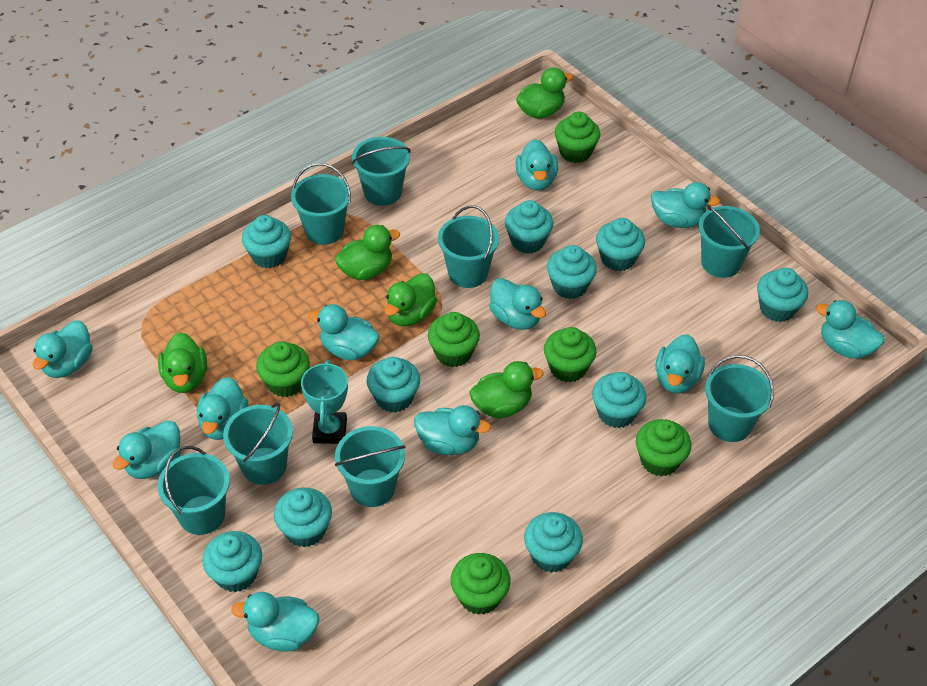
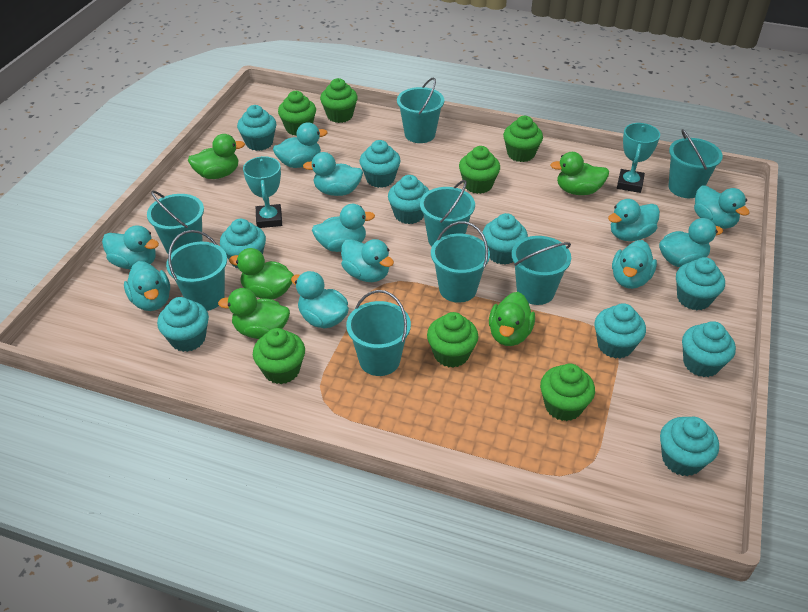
green cupcake: 6 -> 7
turquoise trophy: 1 -> 2

